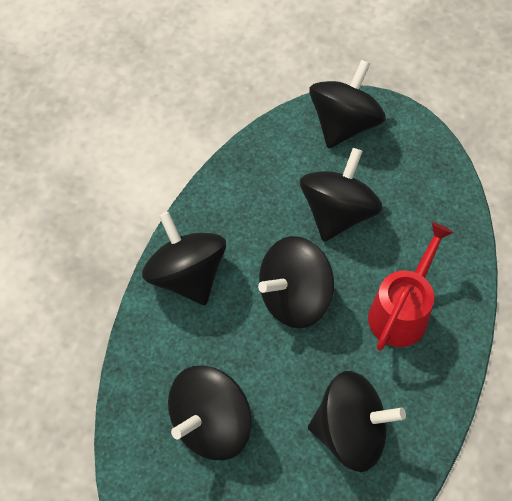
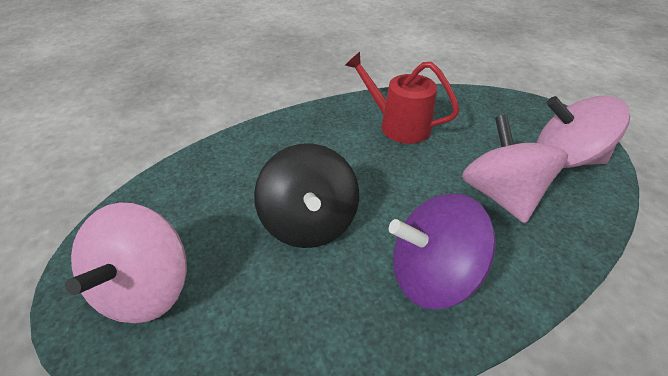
black spinning top: 6 -> 1
pink spinning top: 0 -> 3
purple spinning top: 0 -> 1

